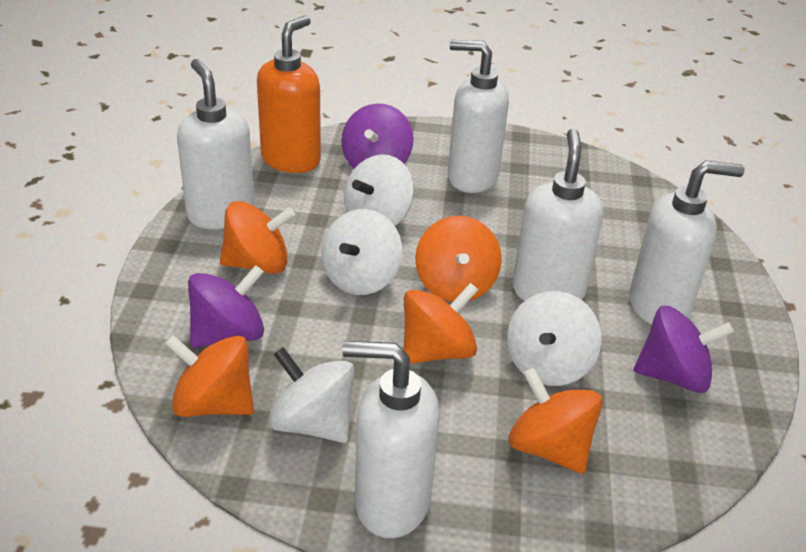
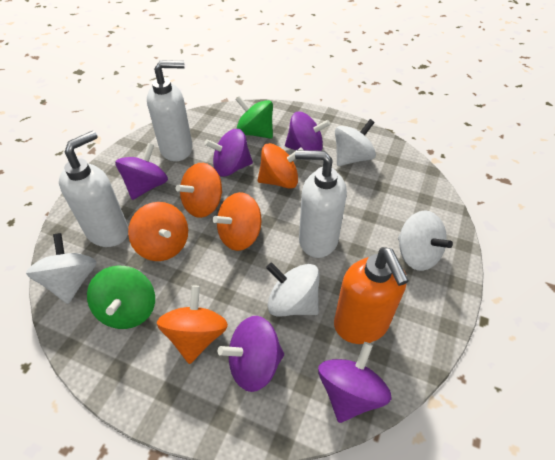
green spinning top: 0 -> 2
purple spinning top: 3 -> 5
white soap dispenser: 5 -> 3

